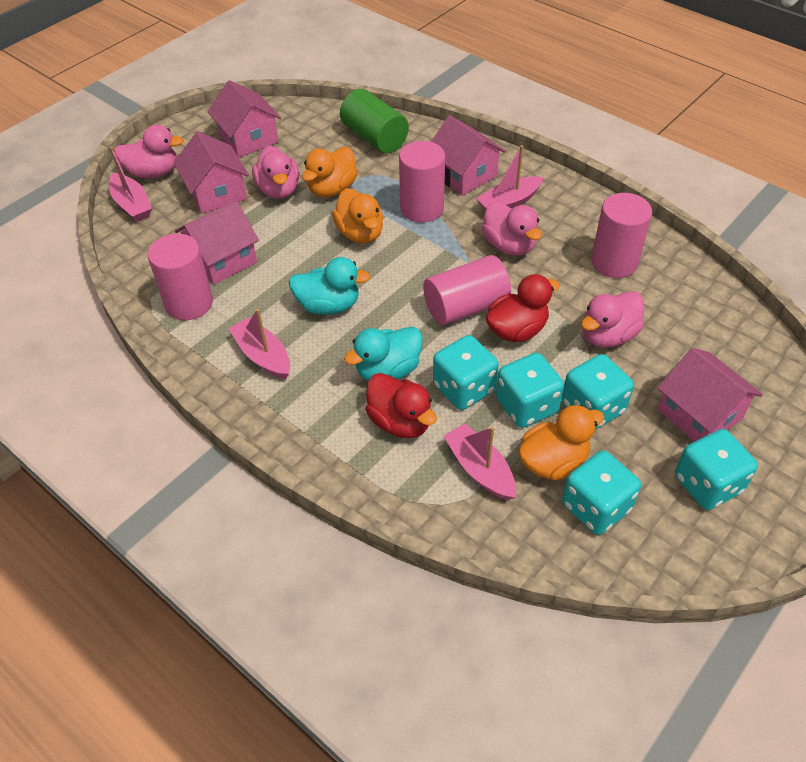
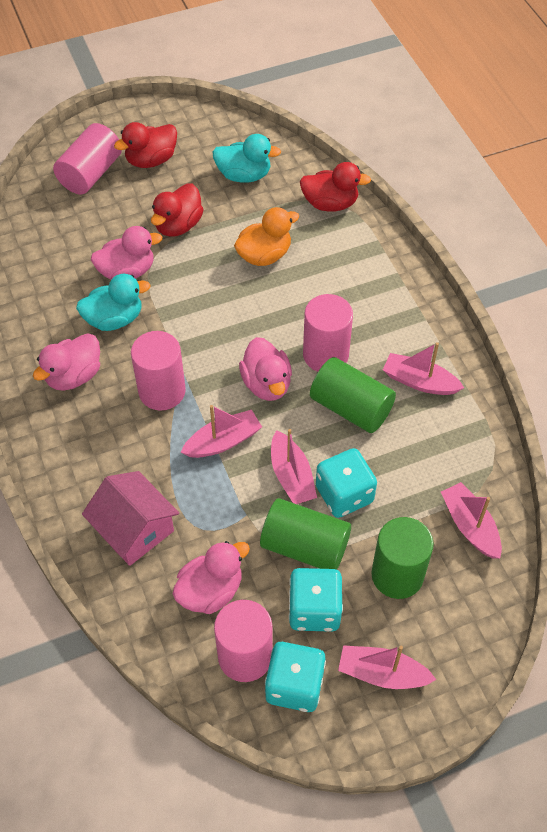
green cylinder: 1 -> 3
orange duck: 3 -> 1
pink boat: 4 -> 5
pink house: 5 -> 1
red duck: 2 -> 3
turquoise dice: 5 -> 3

